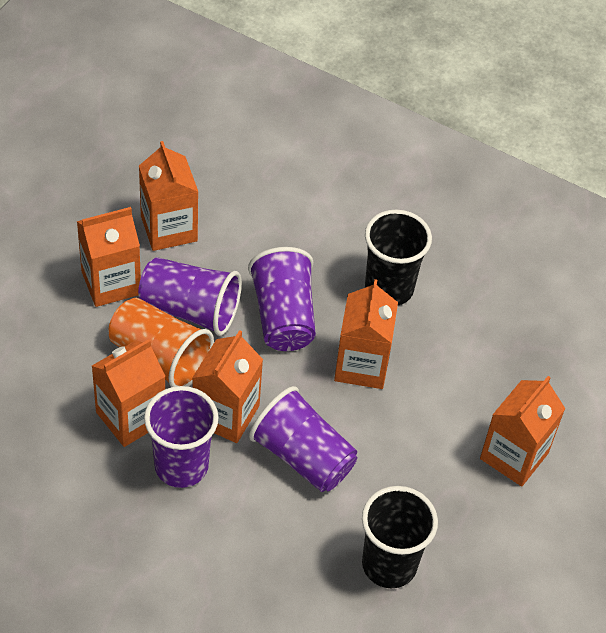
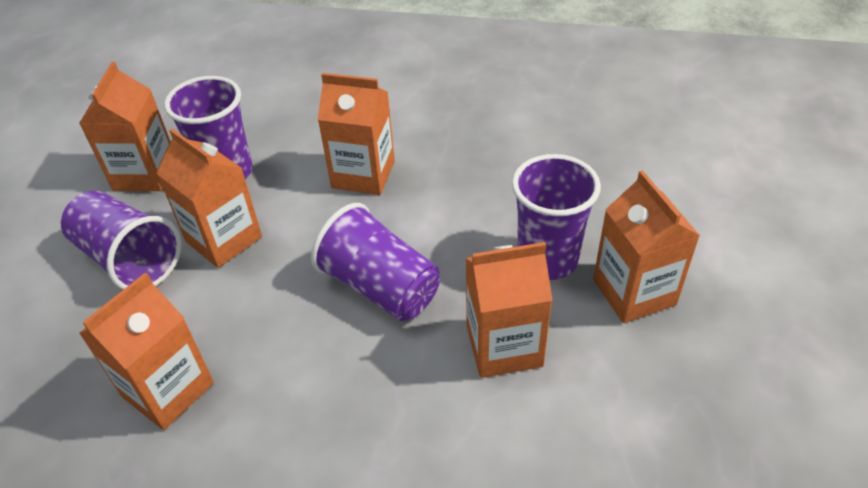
black cup: 2 -> 0
orange cup: 1 -> 0

